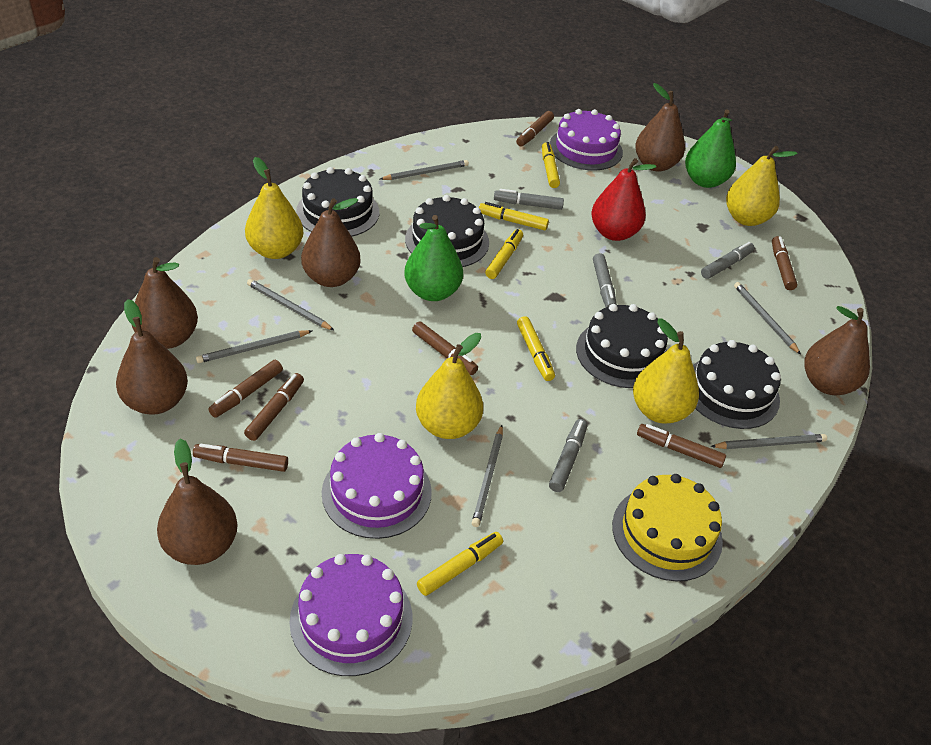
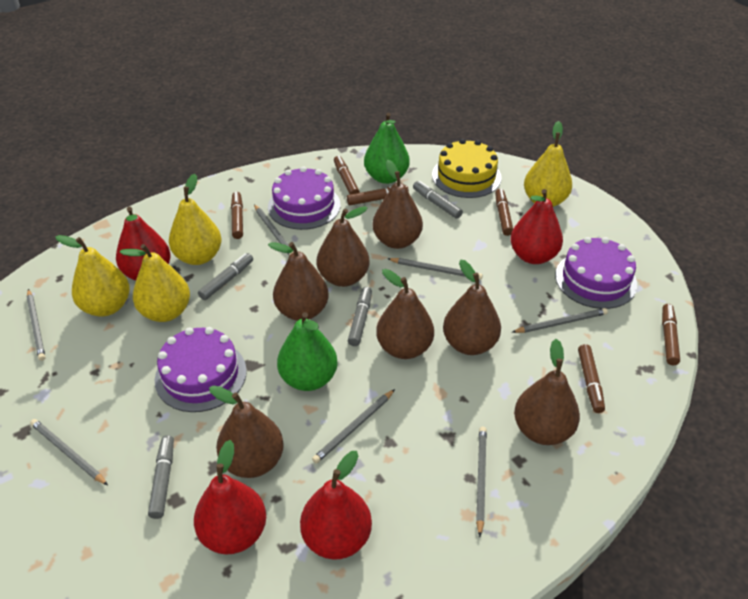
black cake: 4 -> 0
brown marker: 7 -> 6
brown pear: 6 -> 7
grey pencil: 6 -> 7
red pear: 1 -> 4
yellow marker: 5 -> 0

